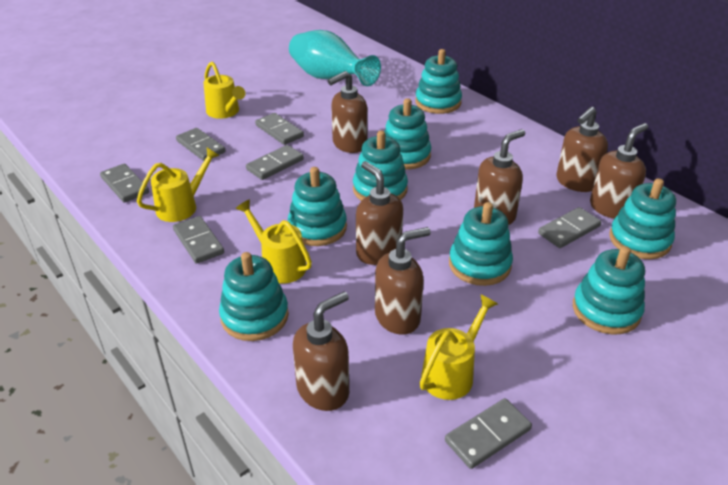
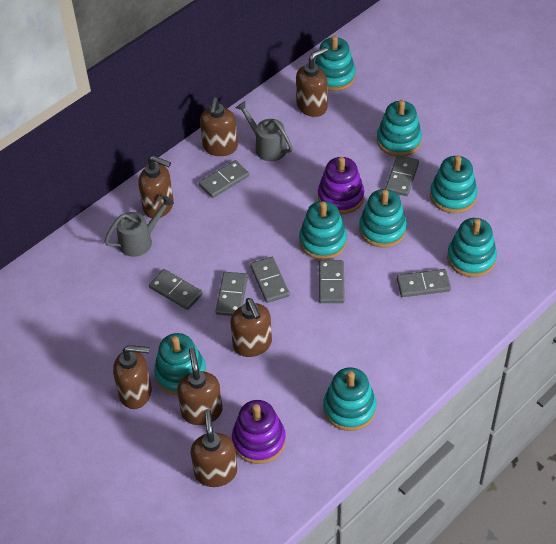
grey watering can: 0 -> 2
purple stacking toy: 0 -> 2
turquoise vase: 1 -> 0
yellow watering can: 4 -> 0

